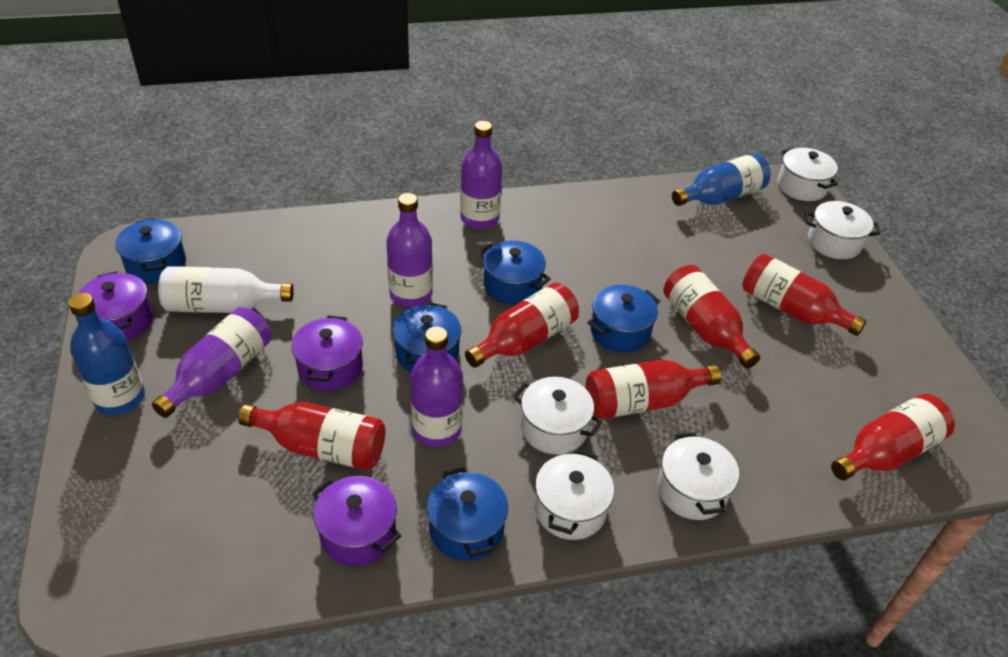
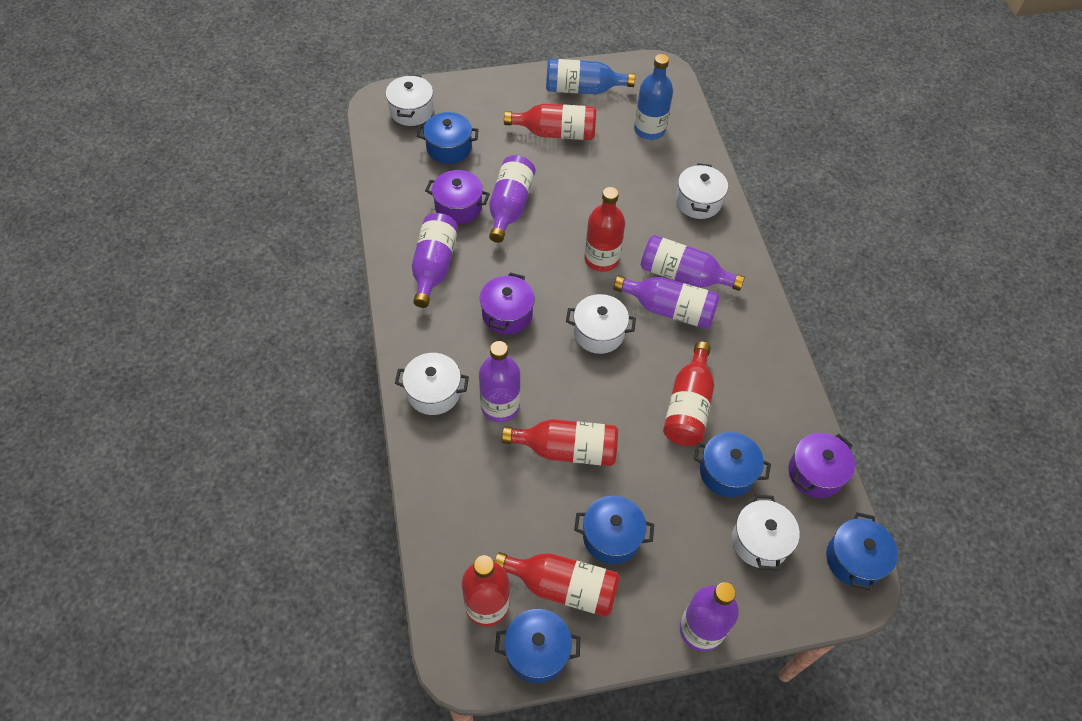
purple bottle: 4 -> 6
white bottle: 1 -> 0

